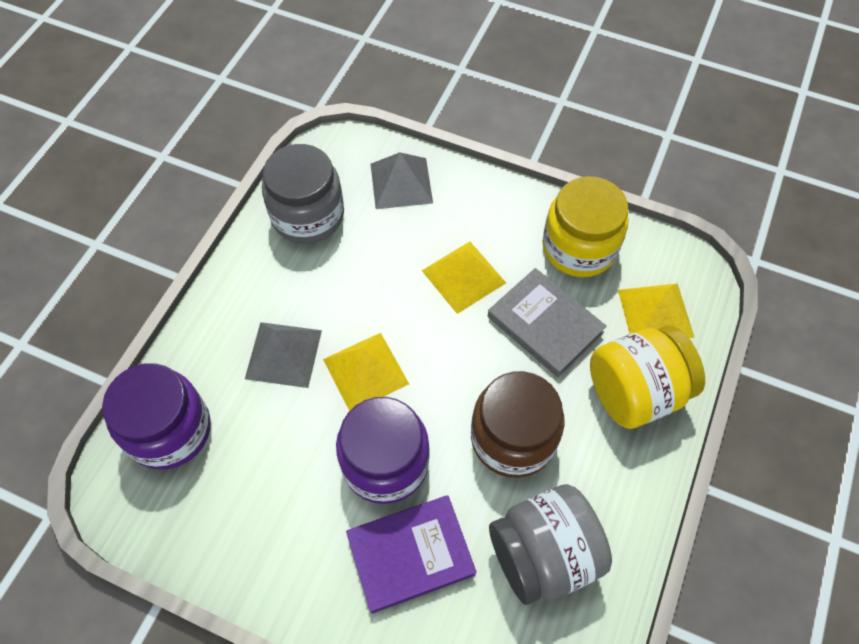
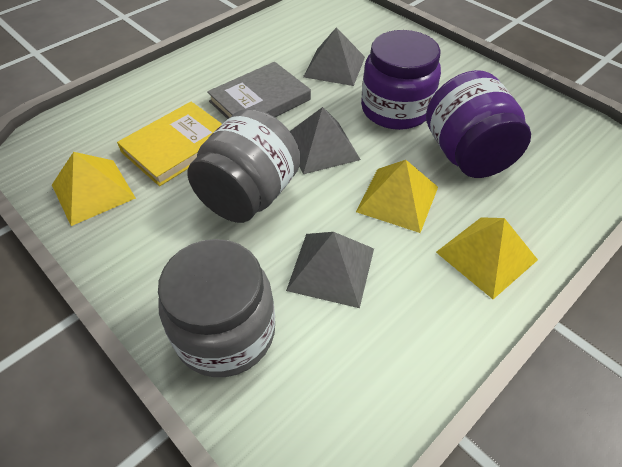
brown jar: 1 -> 0
grey pyramid: 2 -> 3
purple book: 1 -> 0
yellow book: 0 -> 1
yellow jar: 2 -> 0

